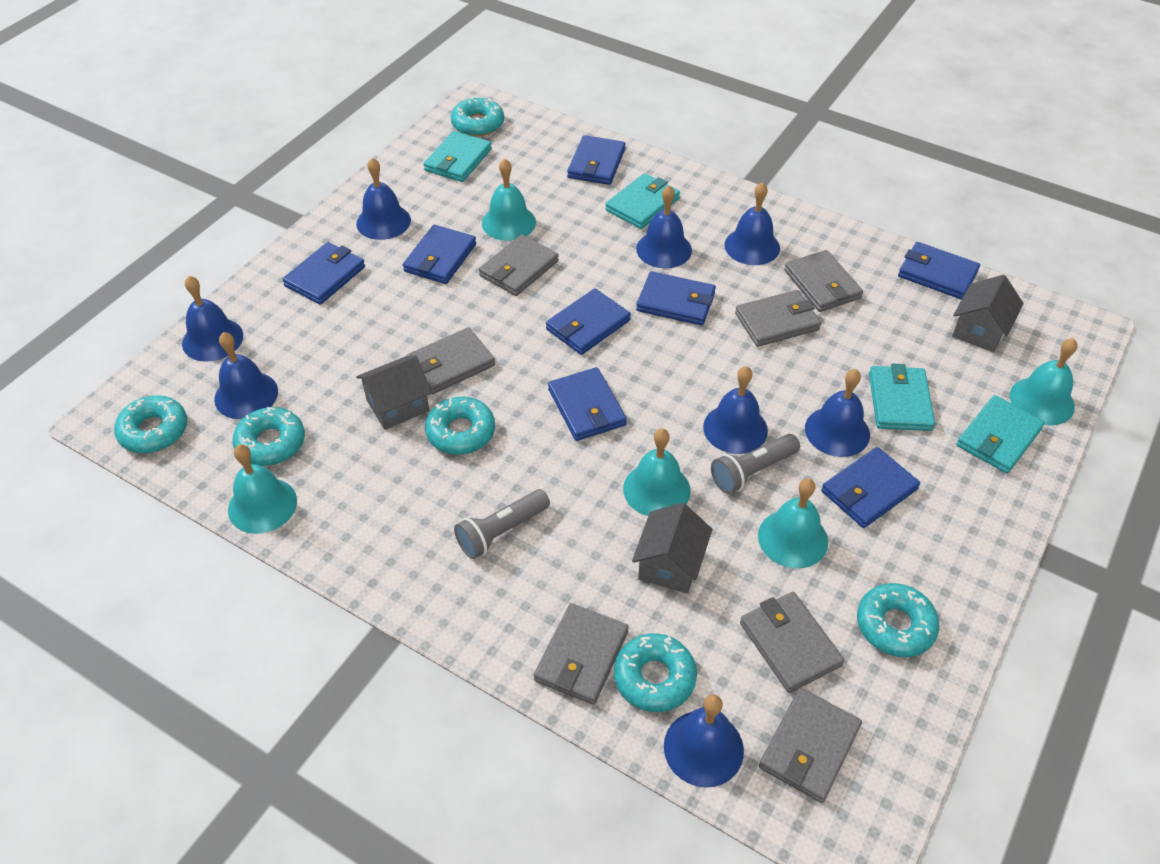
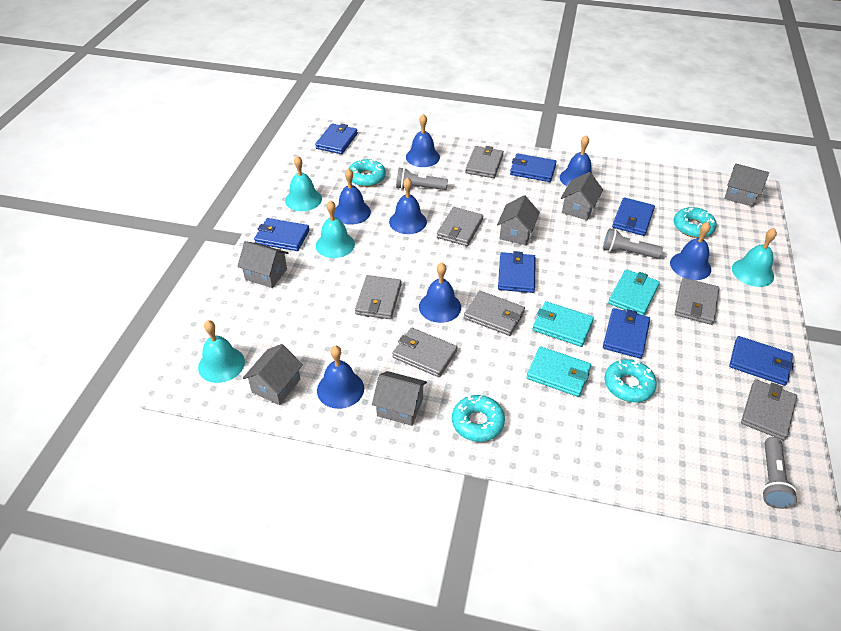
blue bell: 8 -> 7
blue wallet: 8 -> 7
grey flashlight: 2 -> 3
grey house: 3 -> 6
turquoise bell: 5 -> 4
turquoise donut: 6 -> 4
turquoise wallet: 4 -> 3

